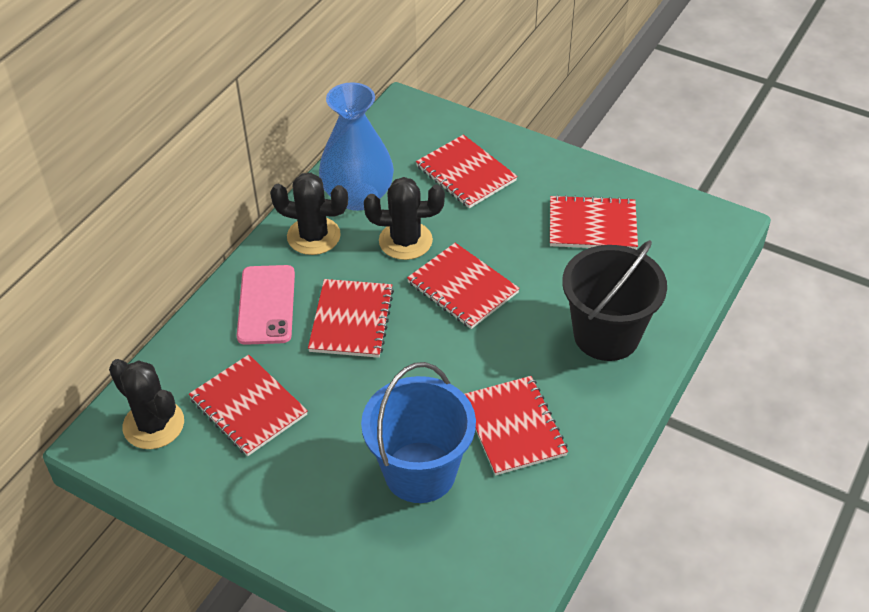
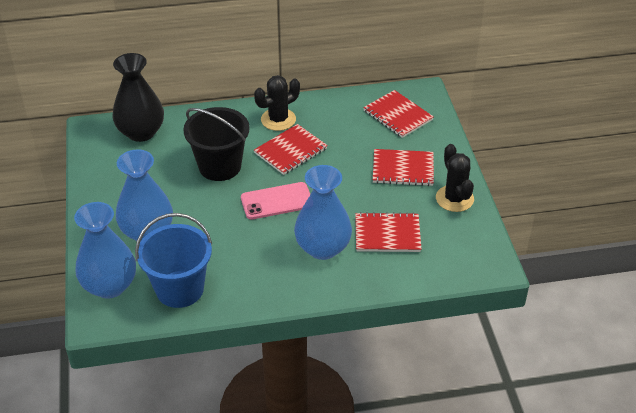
black cactus: 3 -> 2
black vase: 0 -> 1
blue vase: 1 -> 3
red notebook: 6 -> 4

